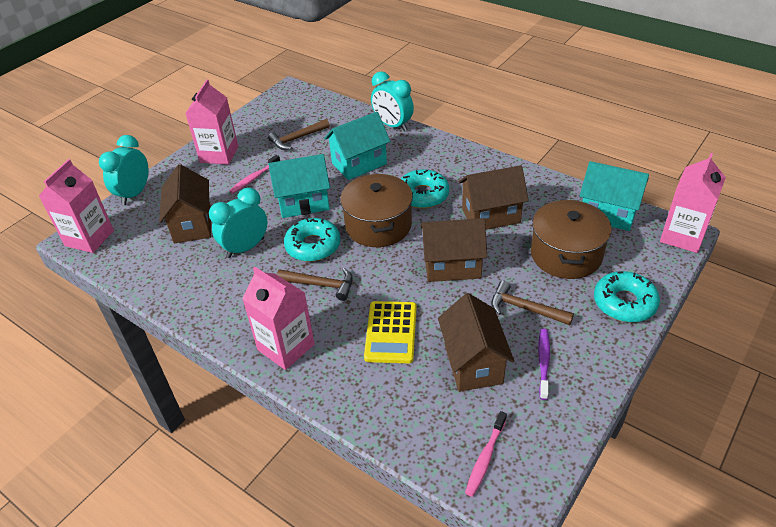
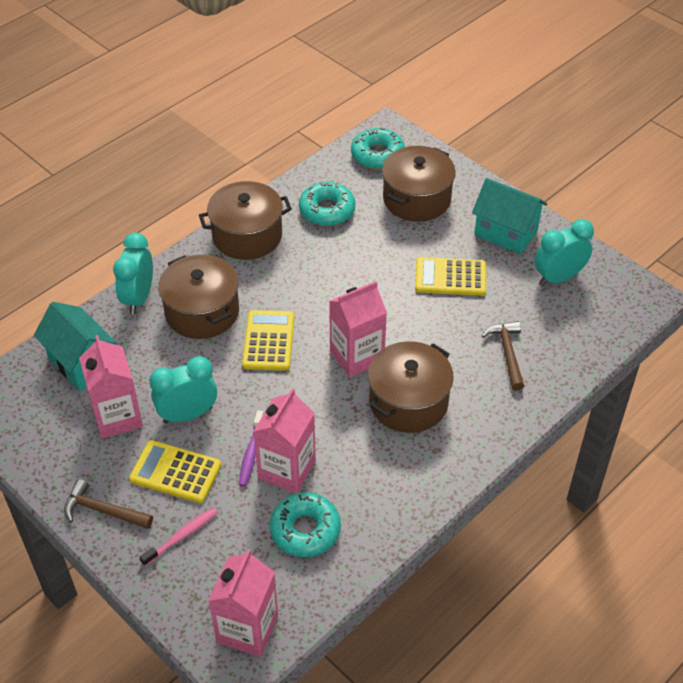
brown hammer: 3 -> 2
brown house: 4 -> 0
brown pot: 2 -> 4
pink toothbrush: 2 -> 1
turquoise house: 3 -> 2
yellow calculator: 1 -> 3

